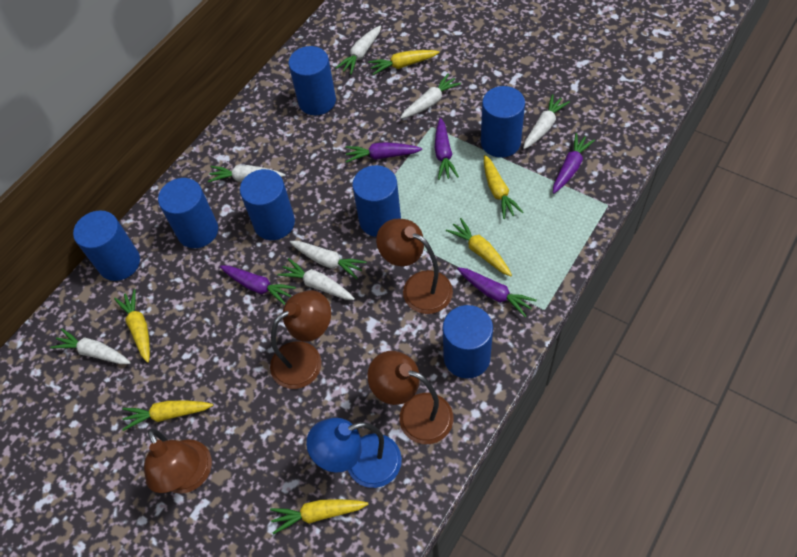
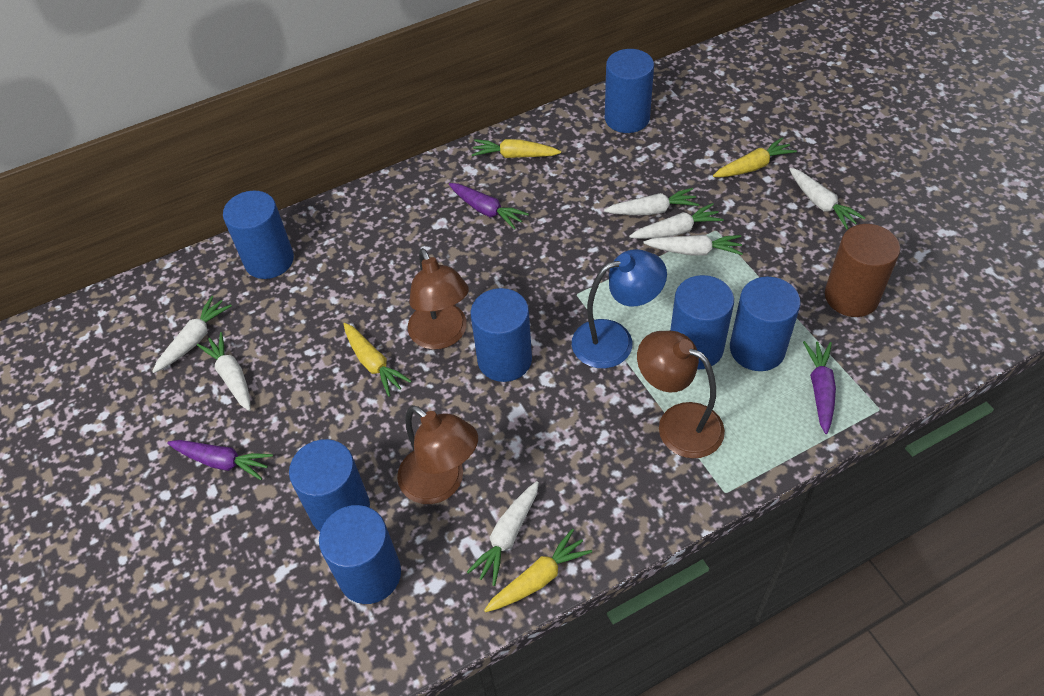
brown cylinder: 0 -> 1
brown lamp: 4 -> 3
purple carrot: 5 -> 3
yellow carrot: 6 -> 4

